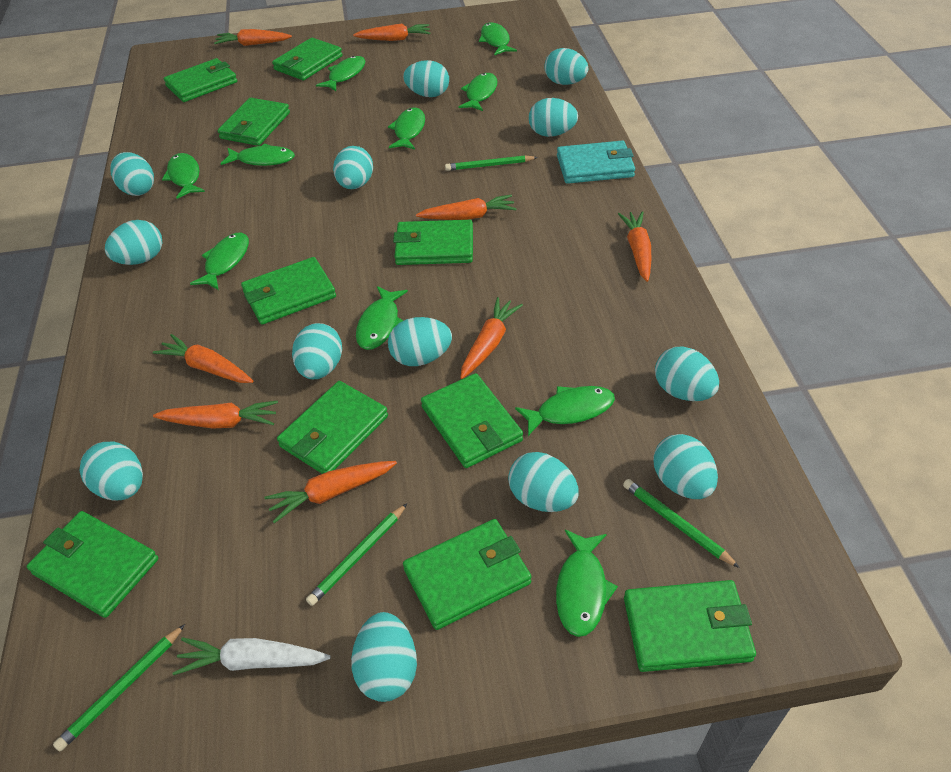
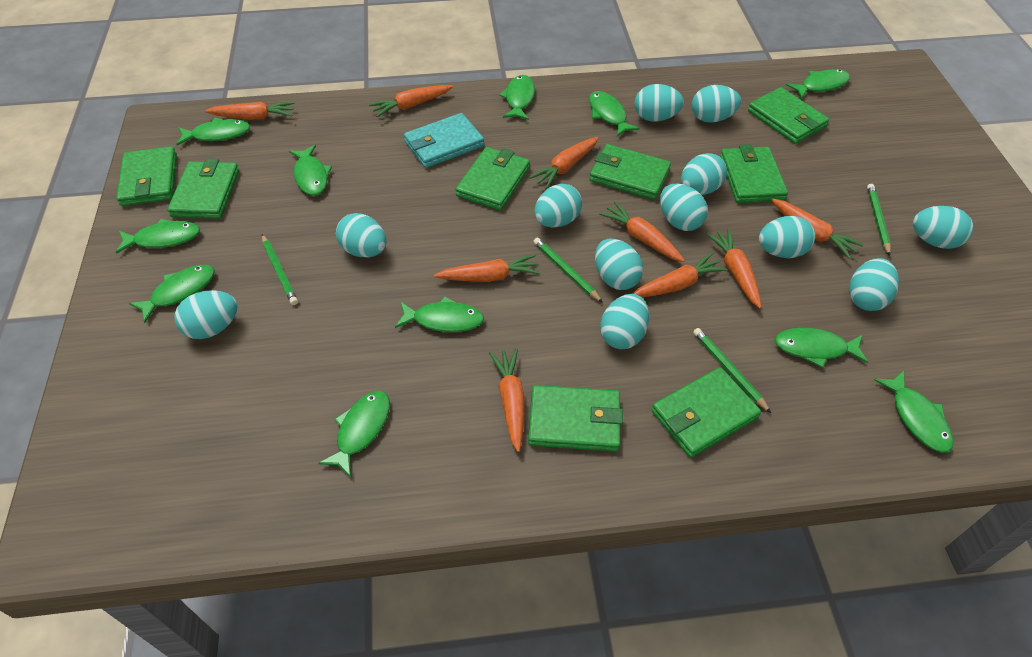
green fish: 10 -> 11
green wallet: 10 -> 8
orange carrot: 8 -> 9
turquoise egg: 13 -> 12
white carrot: 1 -> 0

